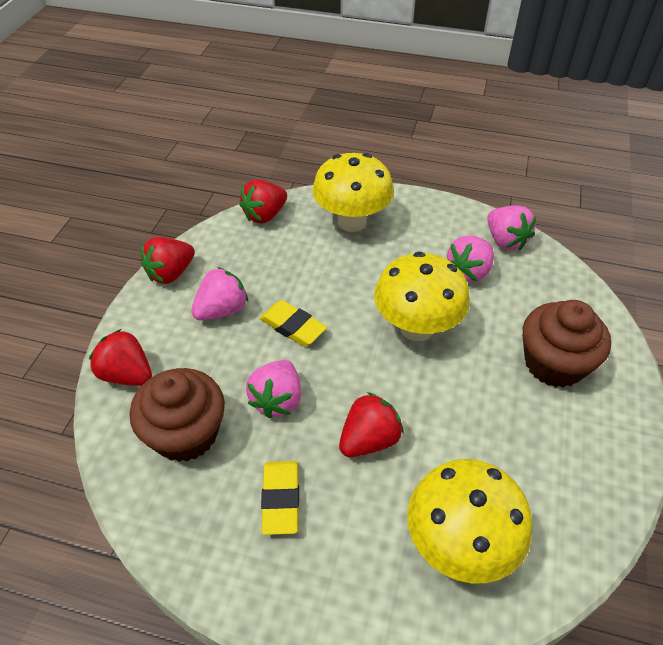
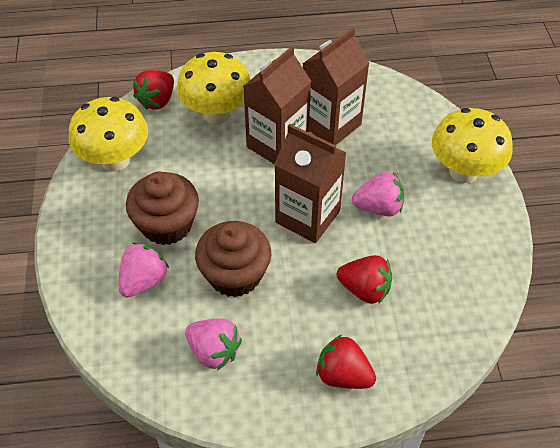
brown carton: 0 -> 3
pink strawberry: 4 -> 3
red strawberry: 4 -> 3
yellow eraser: 2 -> 0

